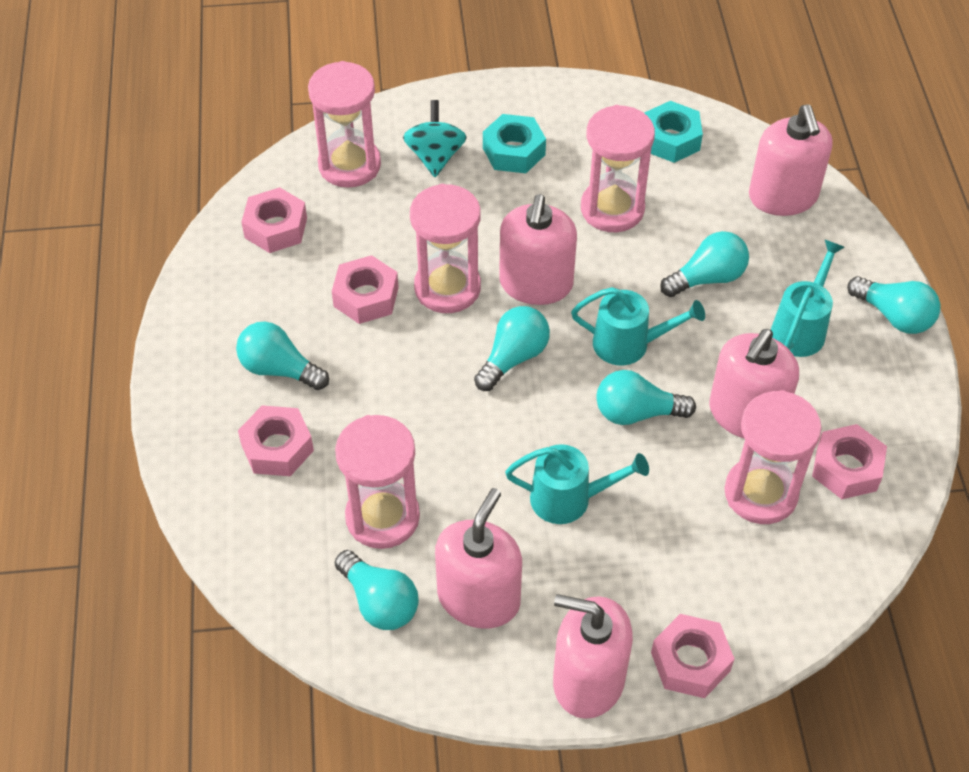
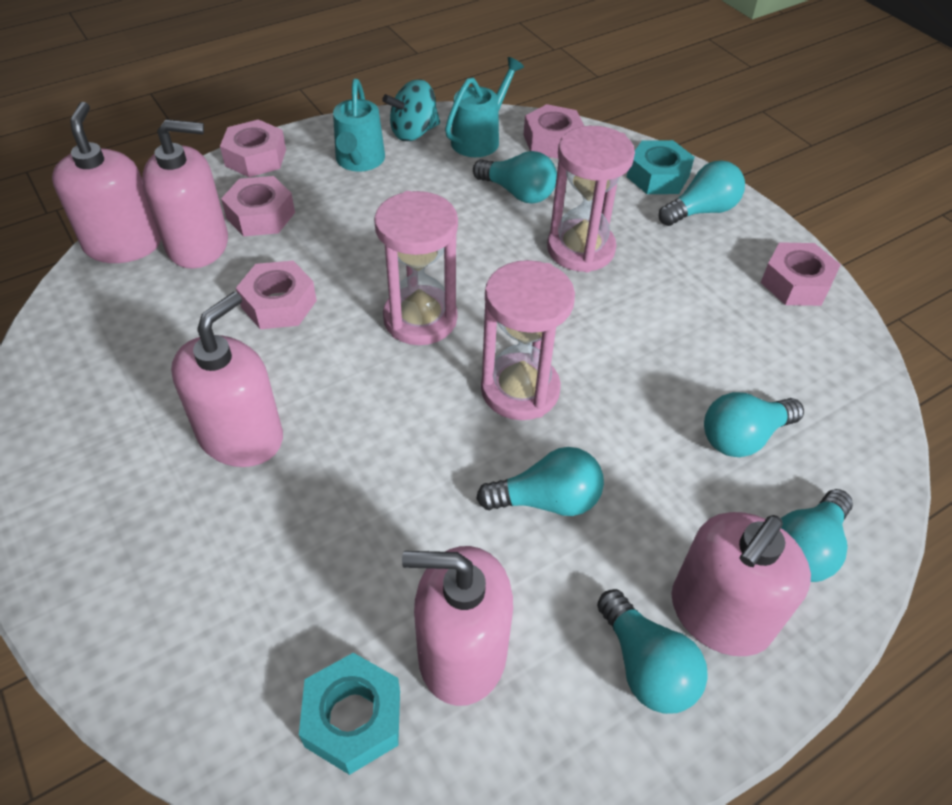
pink hourglass: 5 -> 3
turquoise watering can: 3 -> 2

